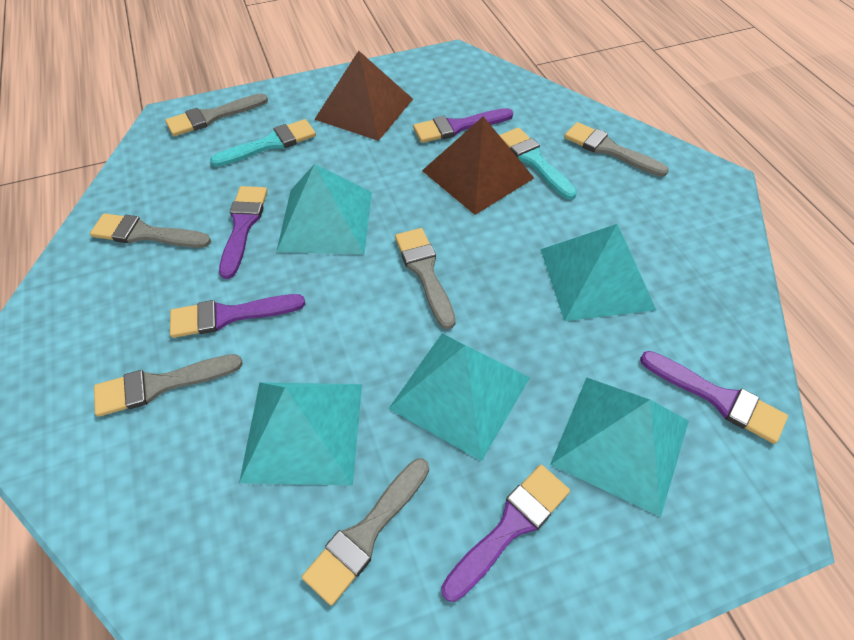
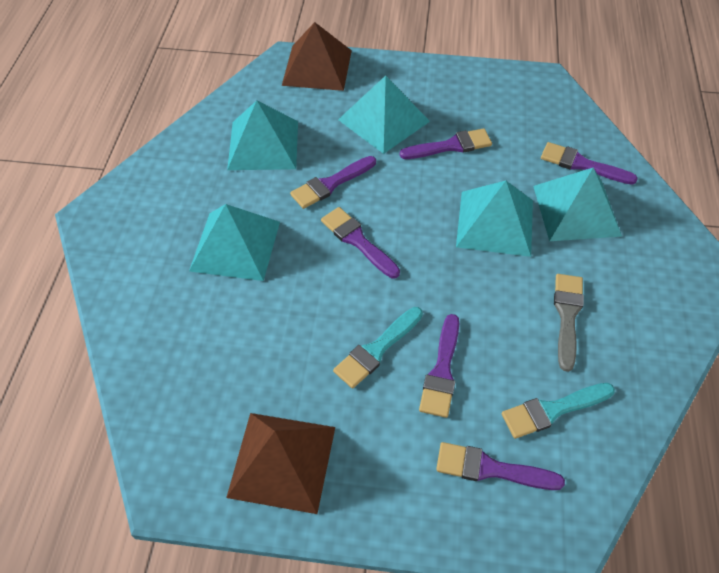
grey brush: 6 -> 1
purple brush: 5 -> 6

